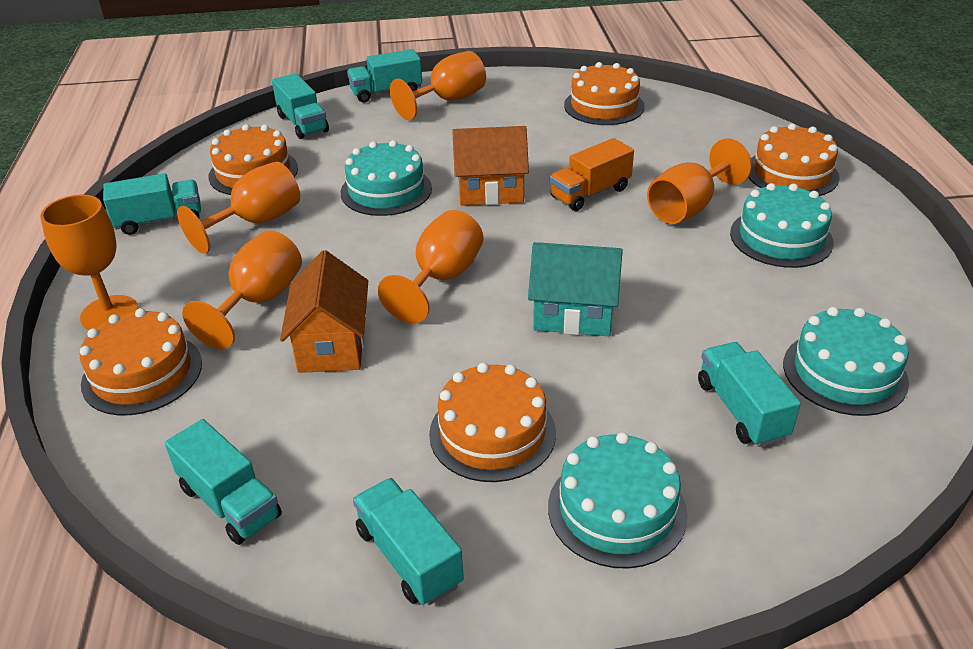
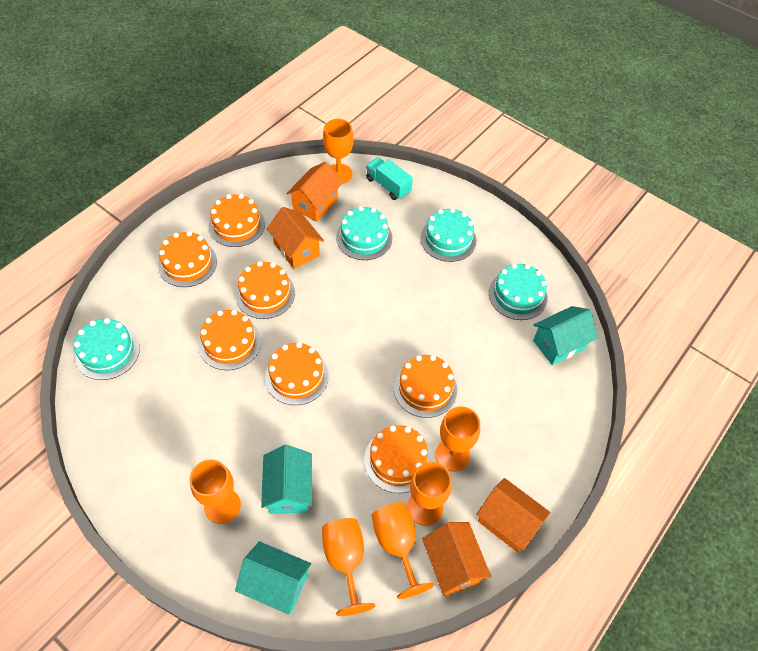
orange cake: 5 -> 7
orange house: 2 -> 4
orange truck: 1 -> 0
turquoise house: 1 -> 3
turquoise truck: 6 -> 1

